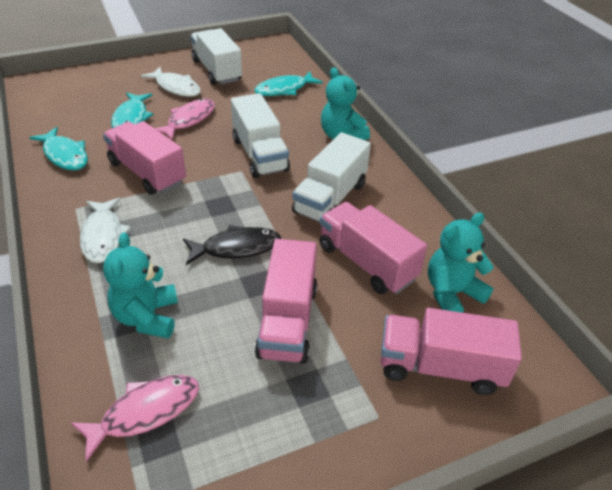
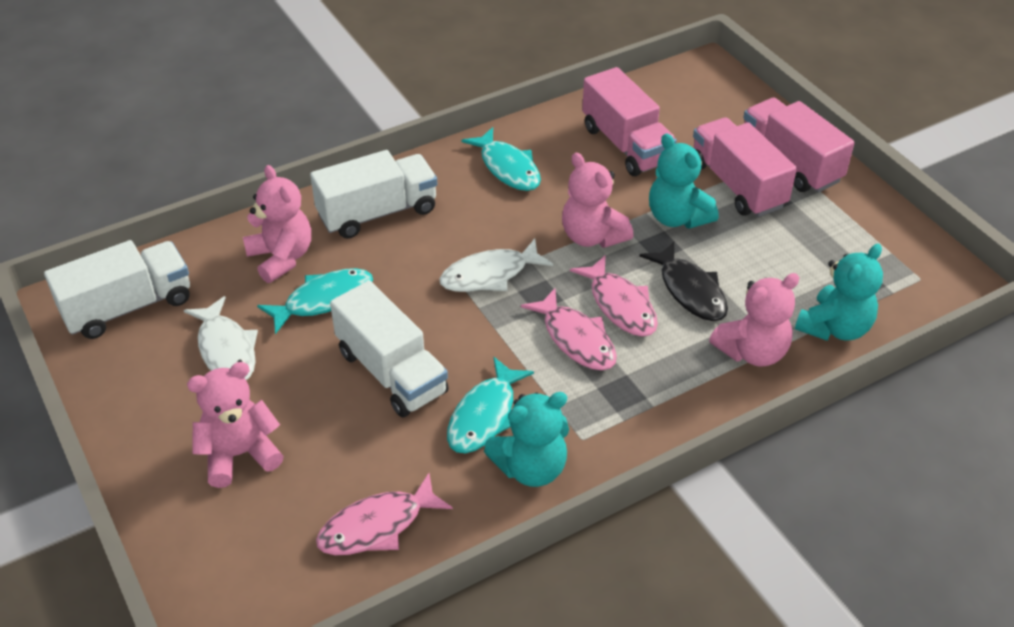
pink fish: 2 -> 3
pink teddy bear: 0 -> 4
pink truck: 4 -> 3

